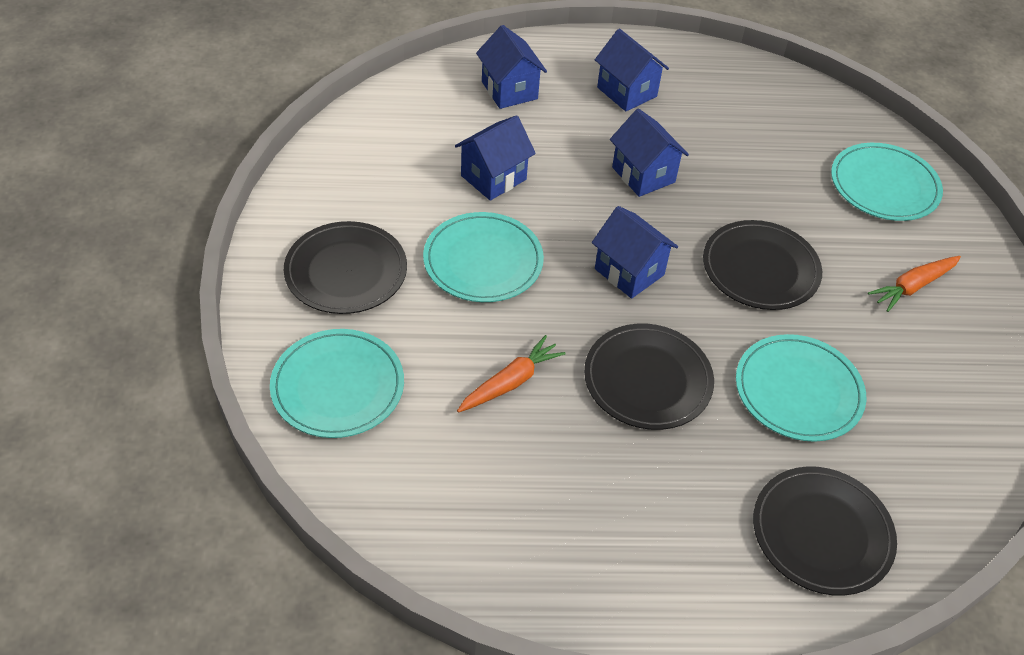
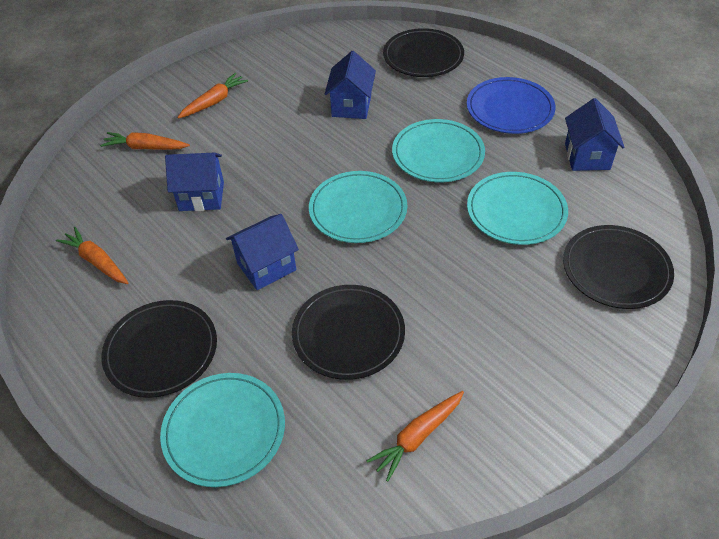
blue house: 5 -> 4
blue plate: 0 -> 1
orange carrot: 2 -> 4

